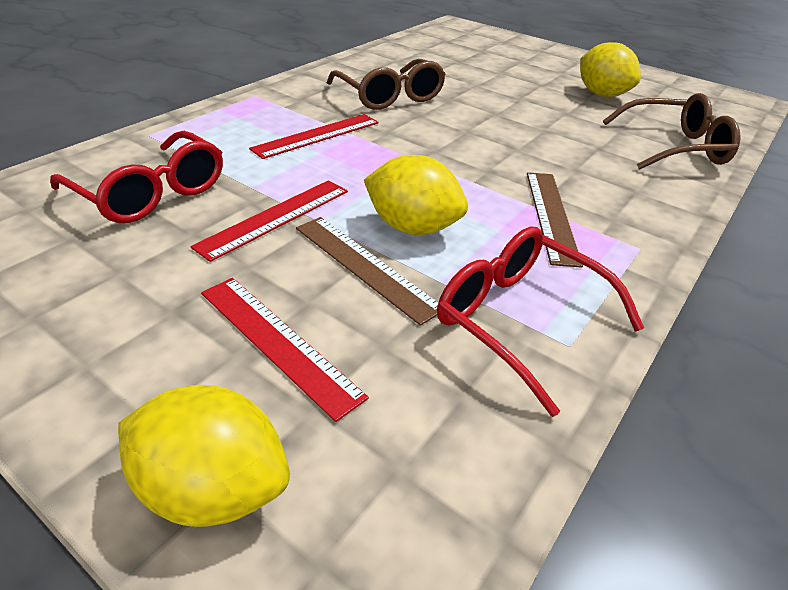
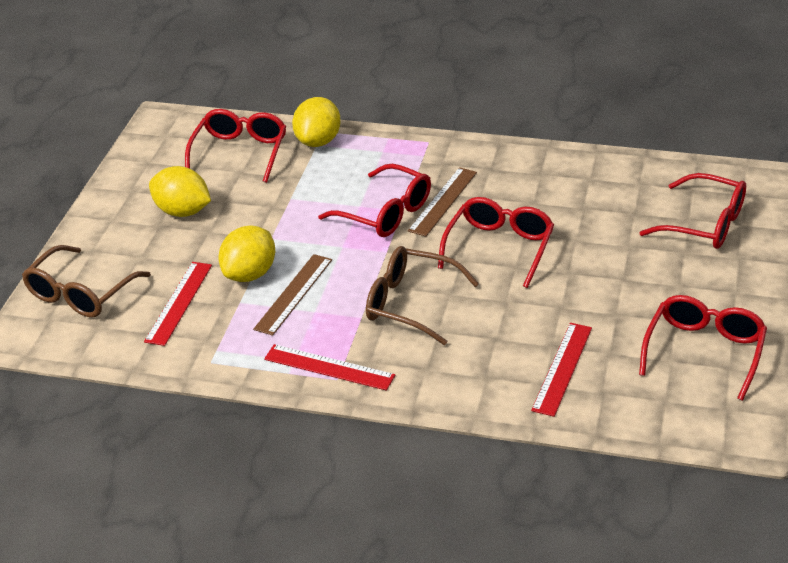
red glasses: 2 -> 5

